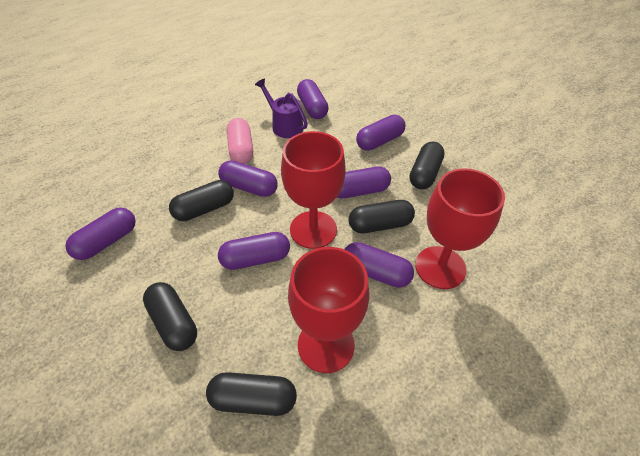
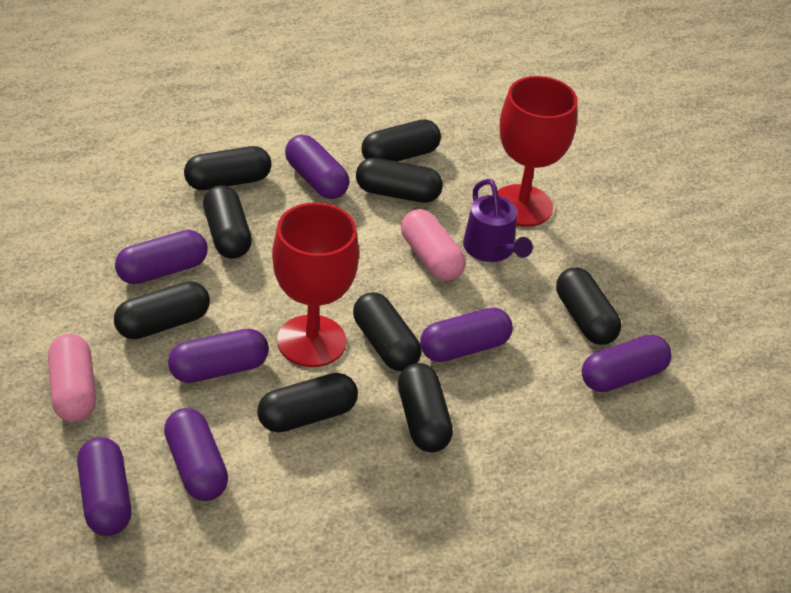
black capsule: 5 -> 9
pink capsule: 1 -> 2
red goblet: 3 -> 2

